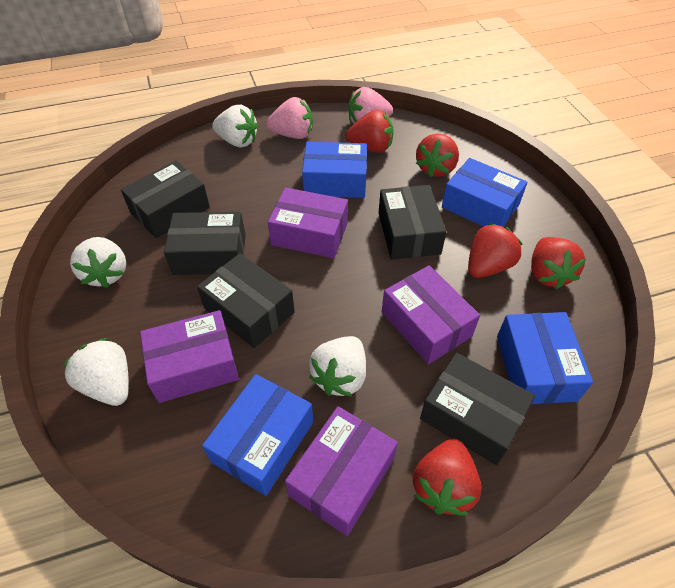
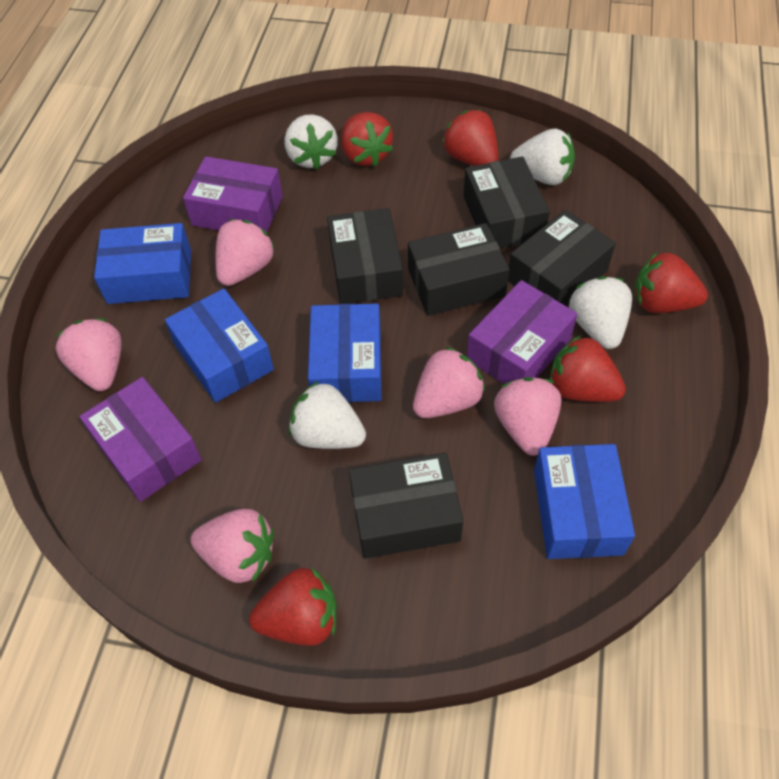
pink strawberry: 2 -> 5
purple box: 4 -> 3

